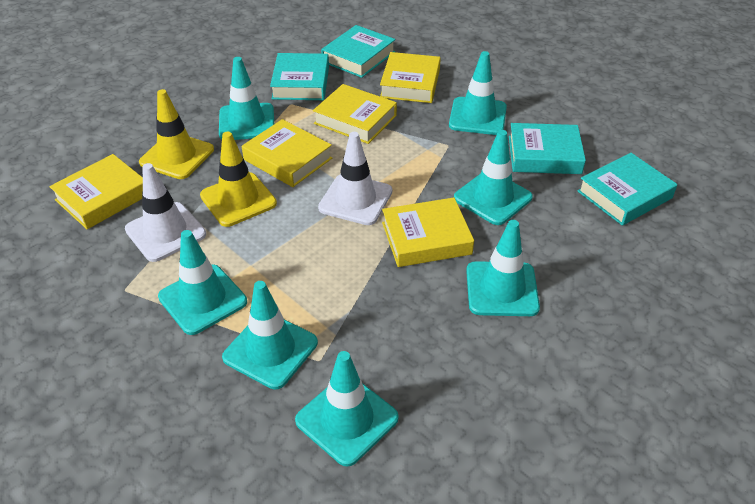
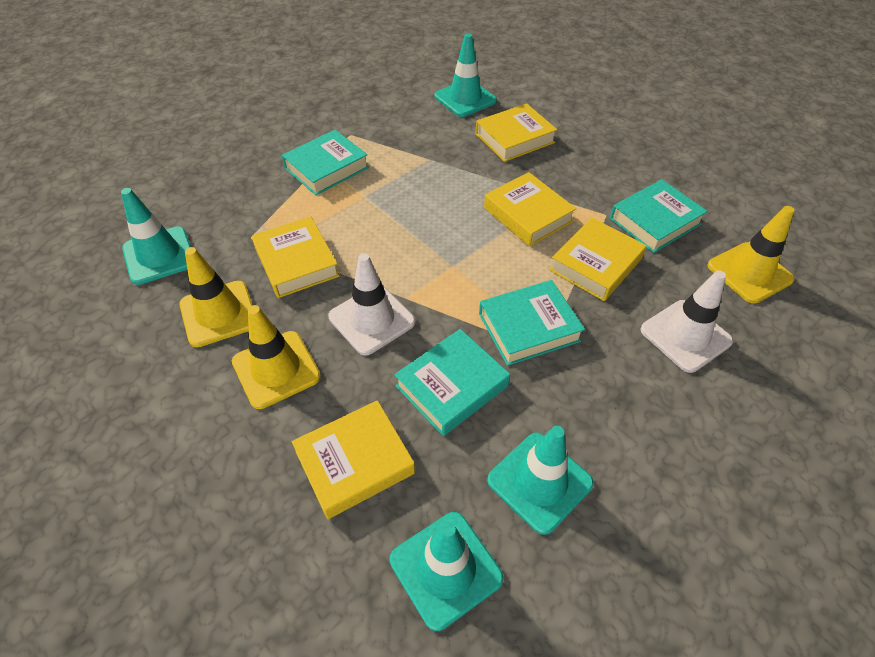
turquoise traffic cone: 7 -> 4
yellow traffic cone: 2 -> 3

